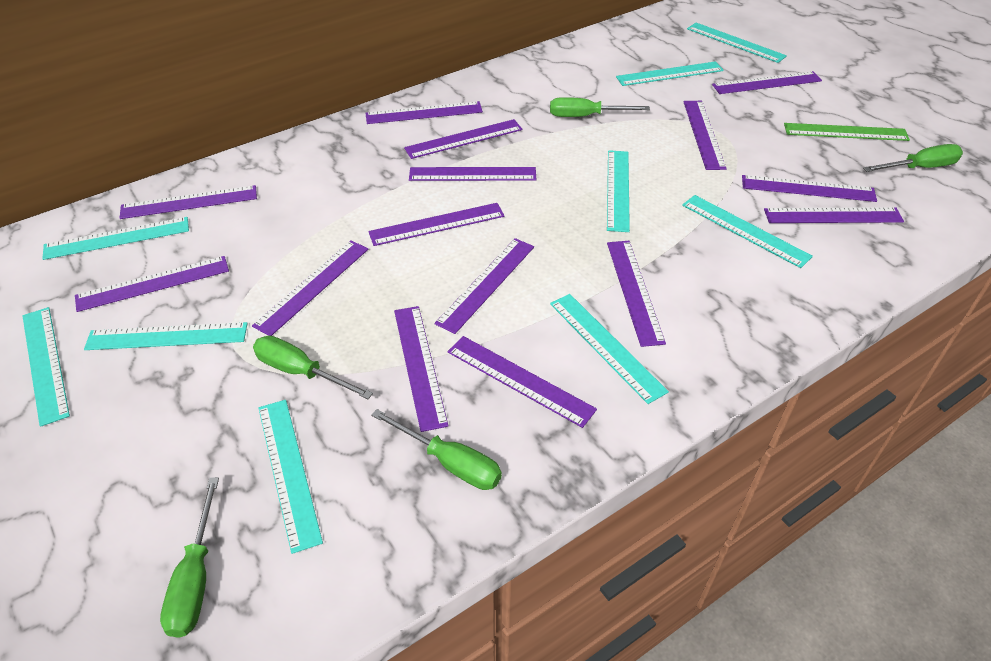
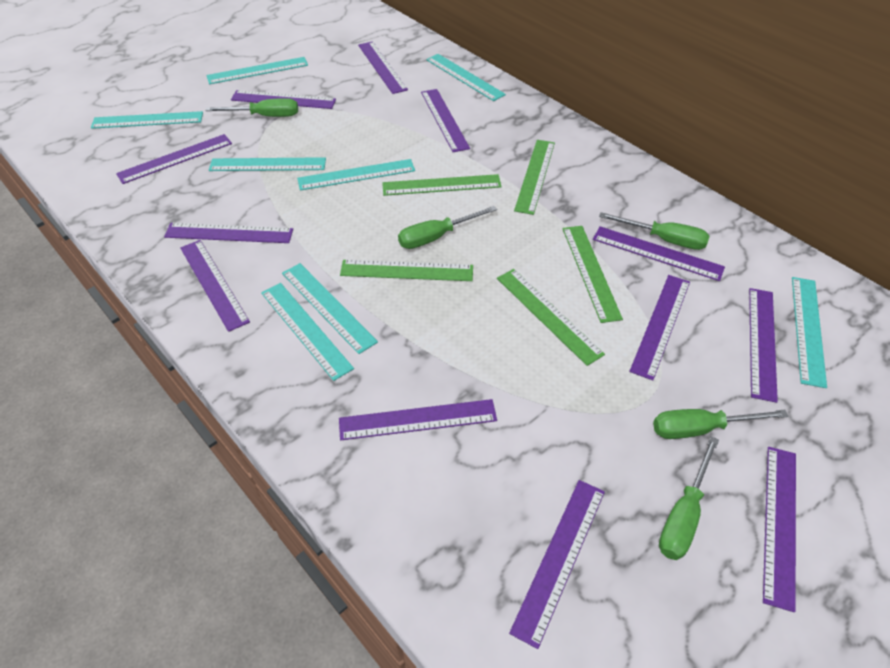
green ruler: 1 -> 5
purple ruler: 15 -> 12
turquoise ruler: 9 -> 8

